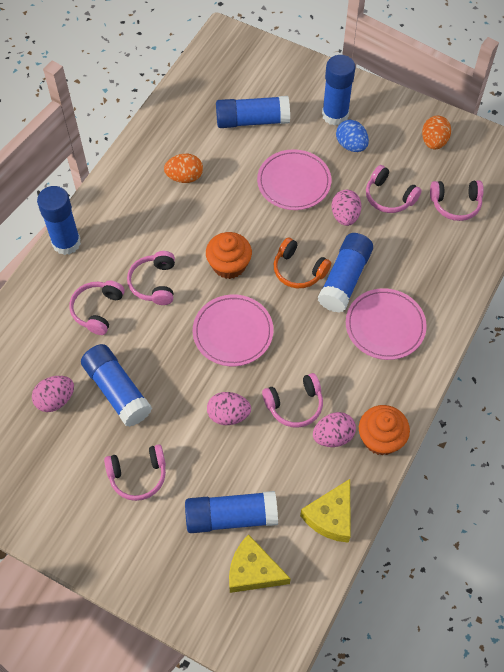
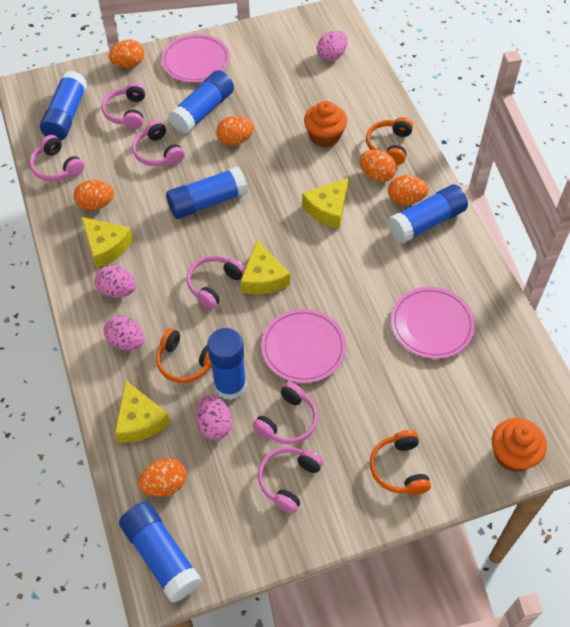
blue egg: 1 -> 0
orange egg: 2 -> 6
orange headphones: 1 -> 3
yellow cheese: 2 -> 4

